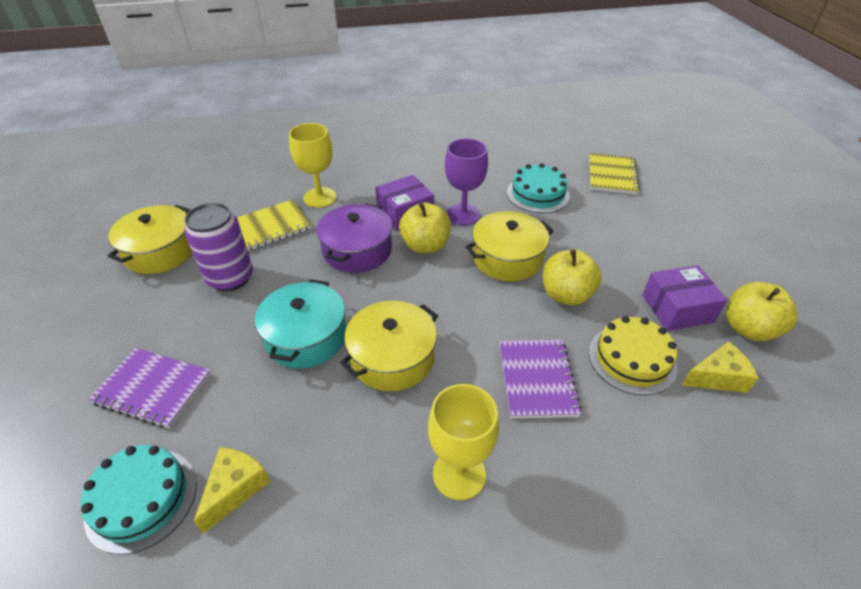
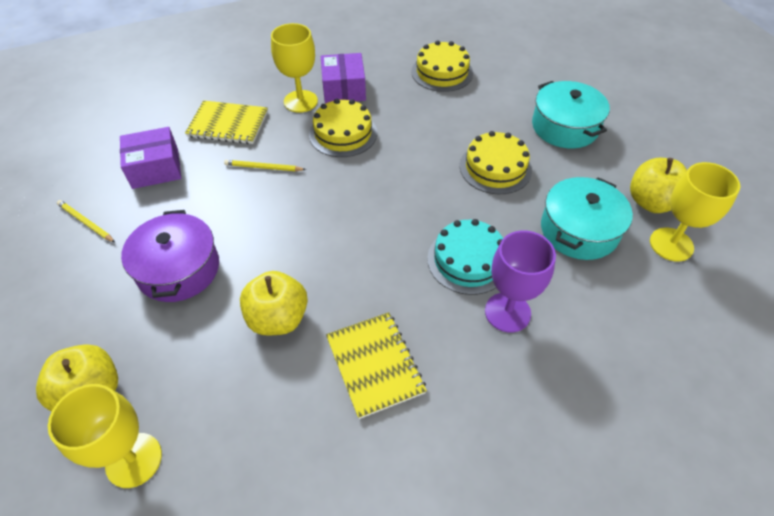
purple can: 1 -> 0
purple notebook: 2 -> 0
turquoise cake: 2 -> 1
turquoise pot: 1 -> 2
yellow cake: 1 -> 3
yellow cheese: 2 -> 0
yellow goblet: 2 -> 3
yellow pencil: 0 -> 2
yellow pot: 3 -> 0

